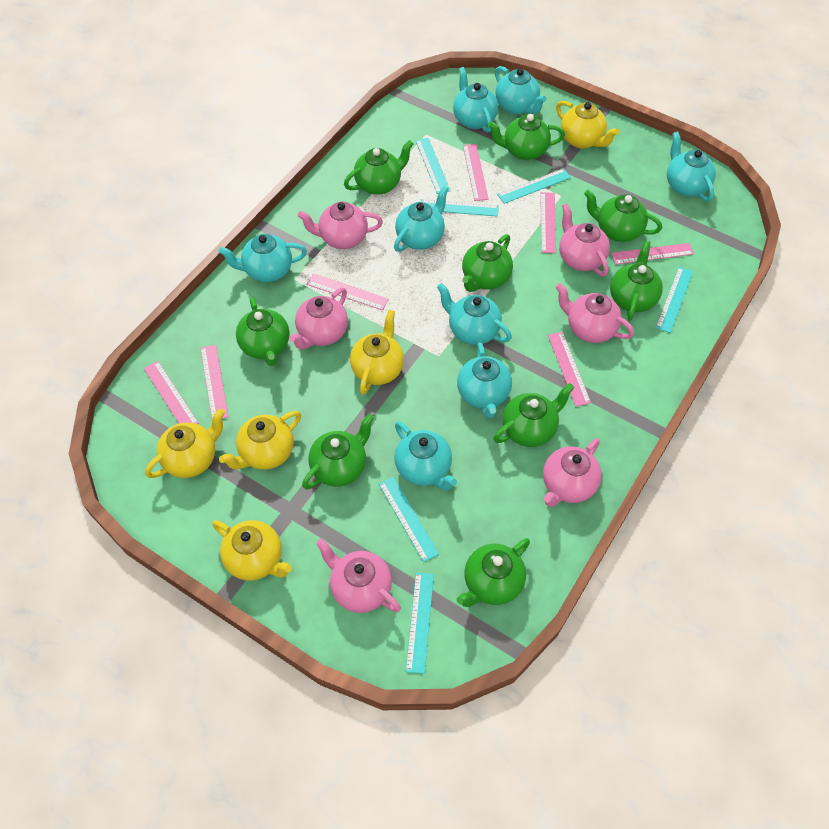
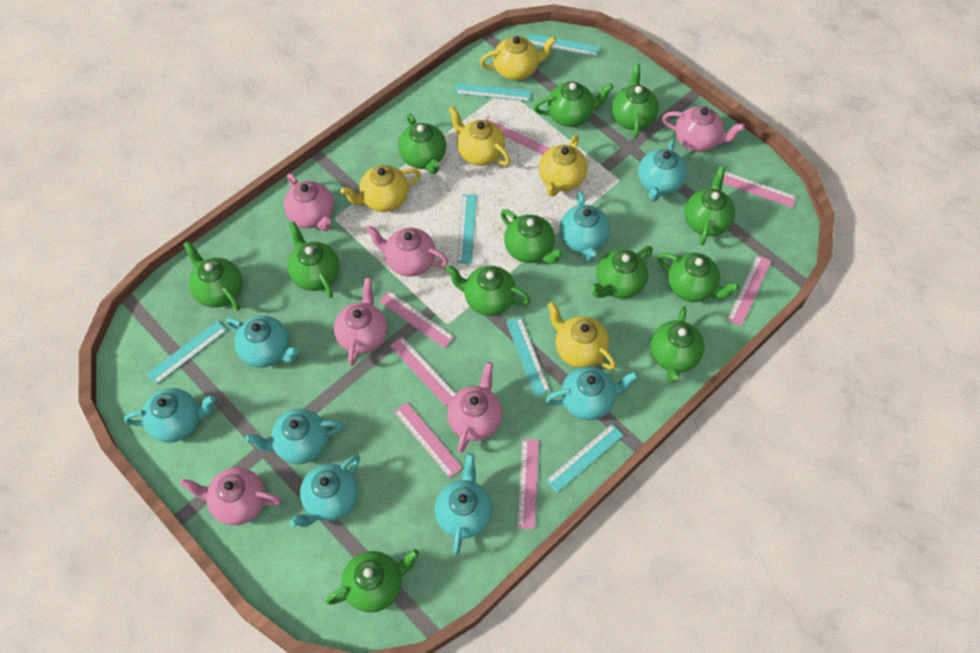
green teapot: 9 -> 12

